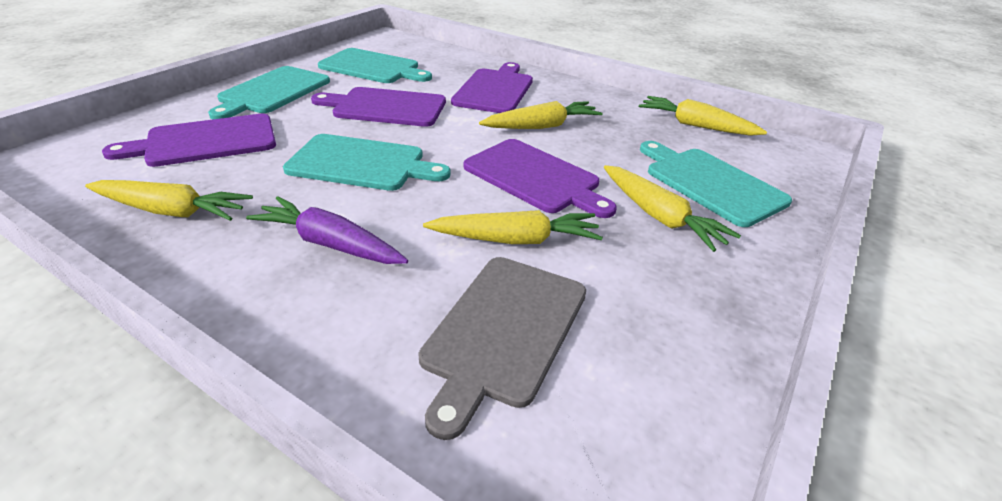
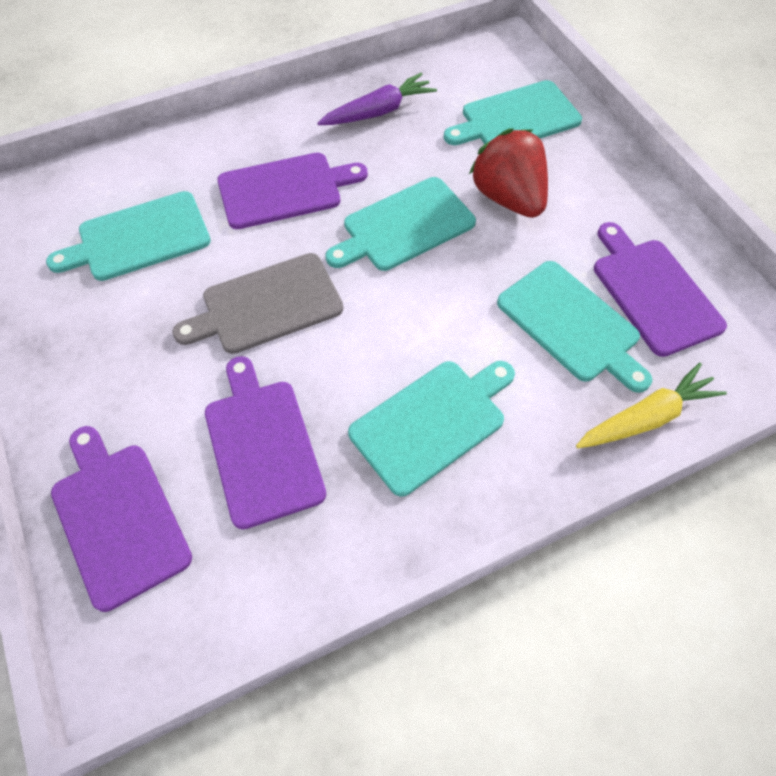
red strawberry: 0 -> 1
turquoise cutting board: 4 -> 5
yellow carrot: 5 -> 1

